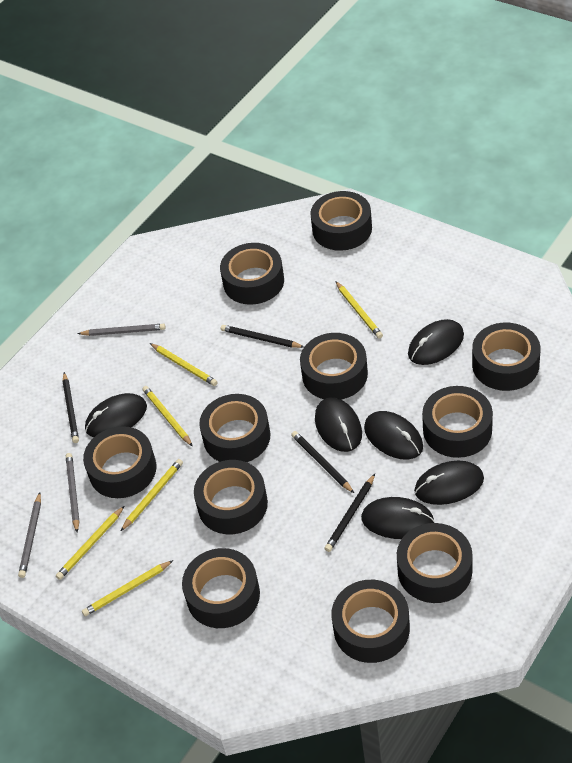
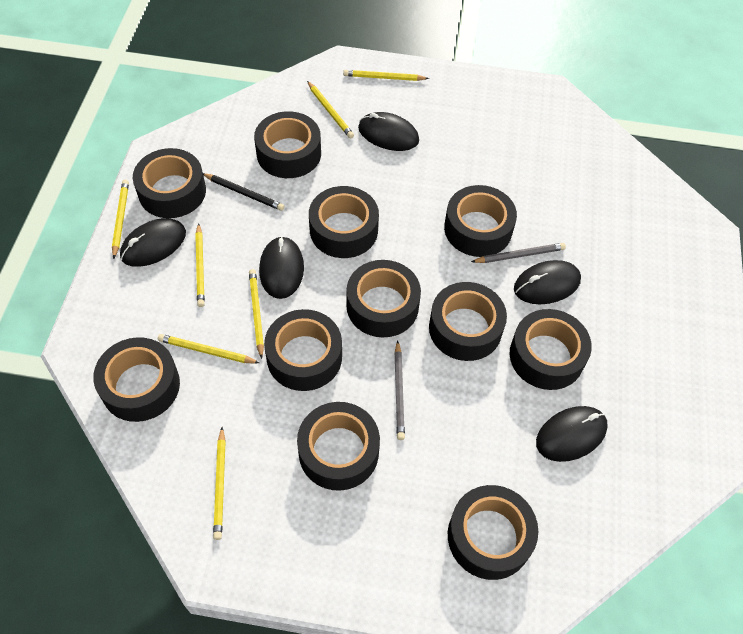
black mouse: 6 -> 5
black pencil: 4 -> 1
grey pencil: 3 -> 2
yellow pencil: 6 -> 7

